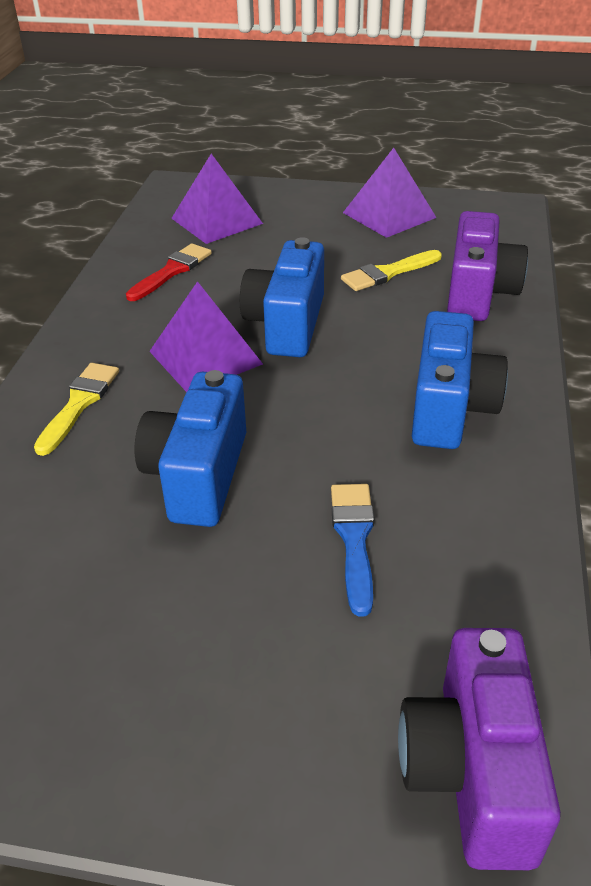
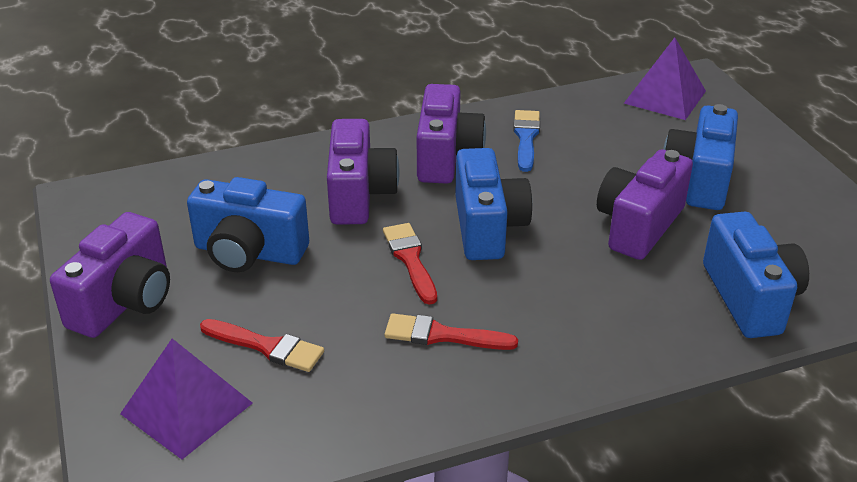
blue camera: 3 -> 4
purple camera: 2 -> 4
purple pyramid: 3 -> 2
red brush: 1 -> 3
yellow brush: 2 -> 0

